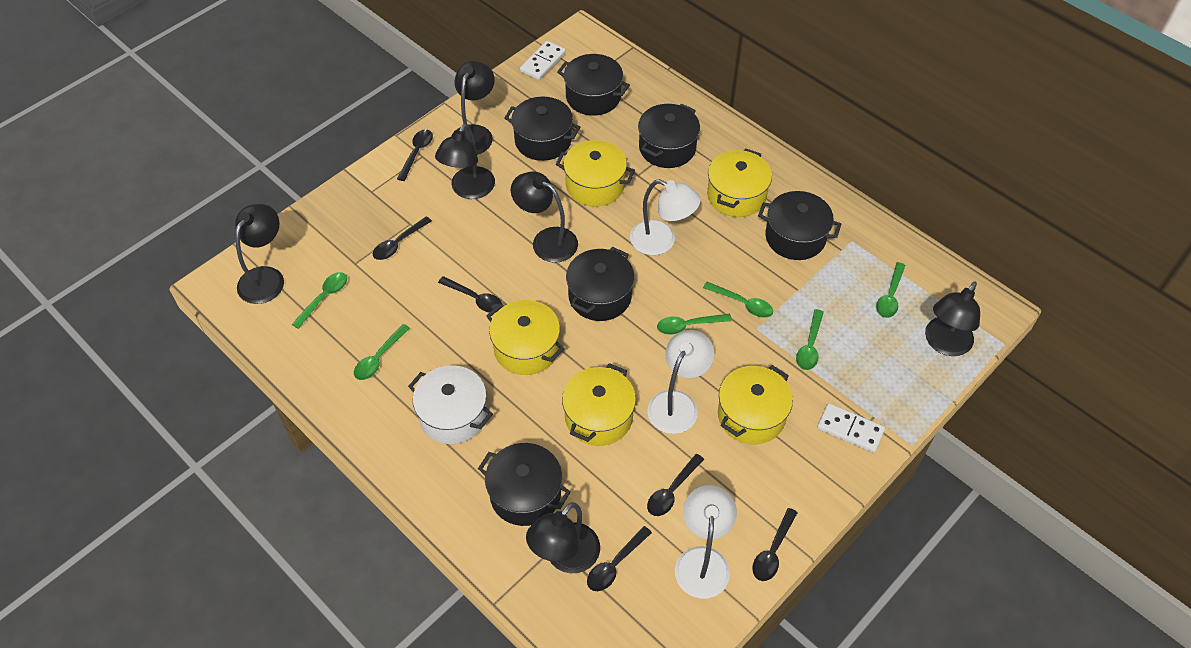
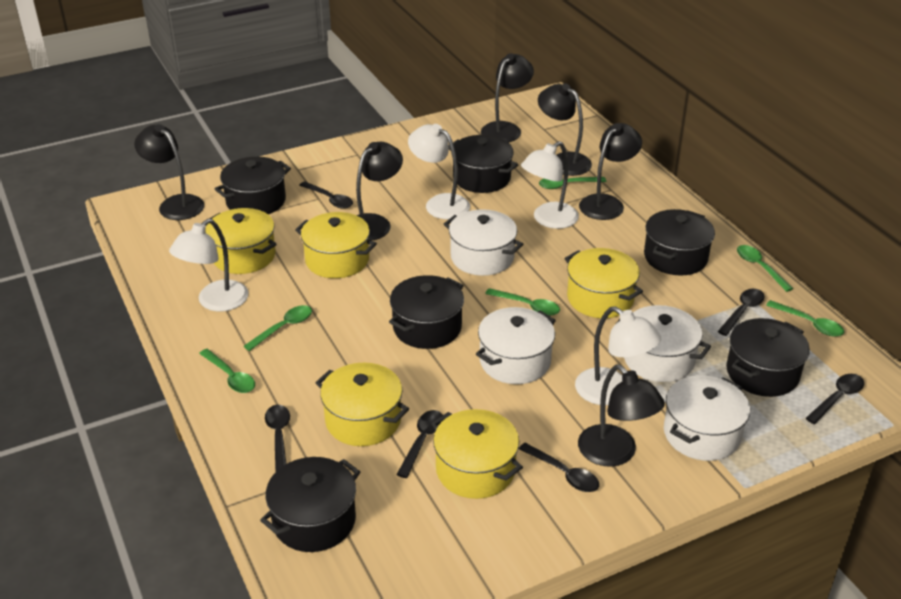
white domino: 2 -> 0
white lamp: 3 -> 4
white pot: 1 -> 4

